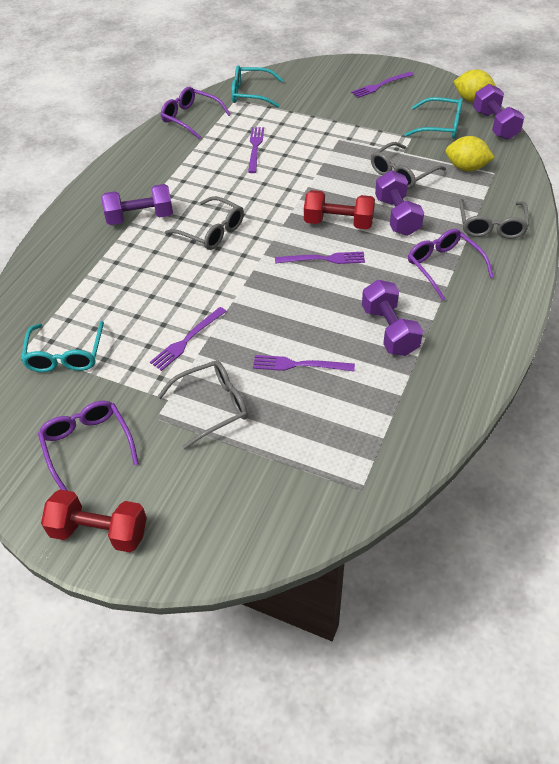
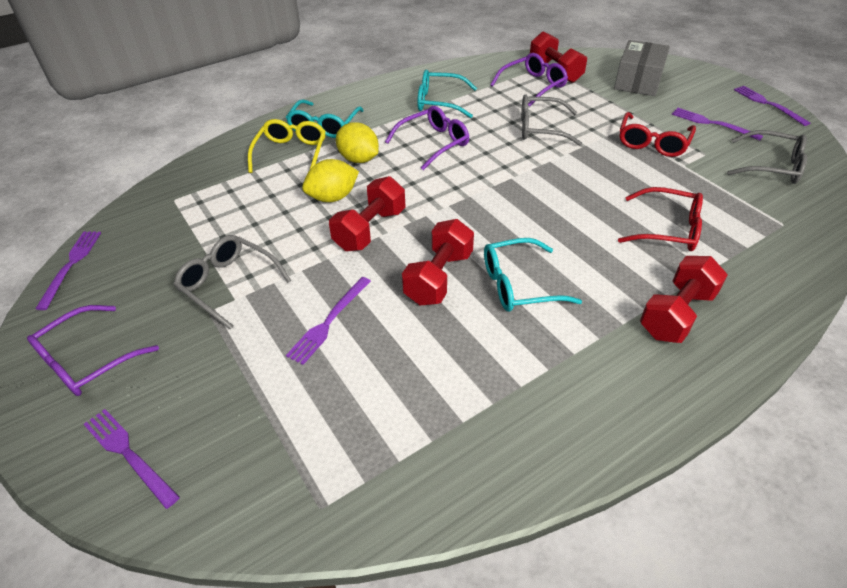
grey box: 0 -> 1
grey glasses: 4 -> 3
purple dumbbell: 4 -> 0
red dumbbell: 2 -> 4
red glasses: 0 -> 2
yellow glasses: 0 -> 1

